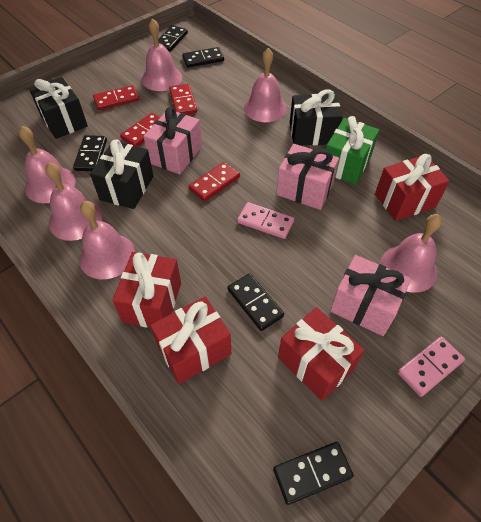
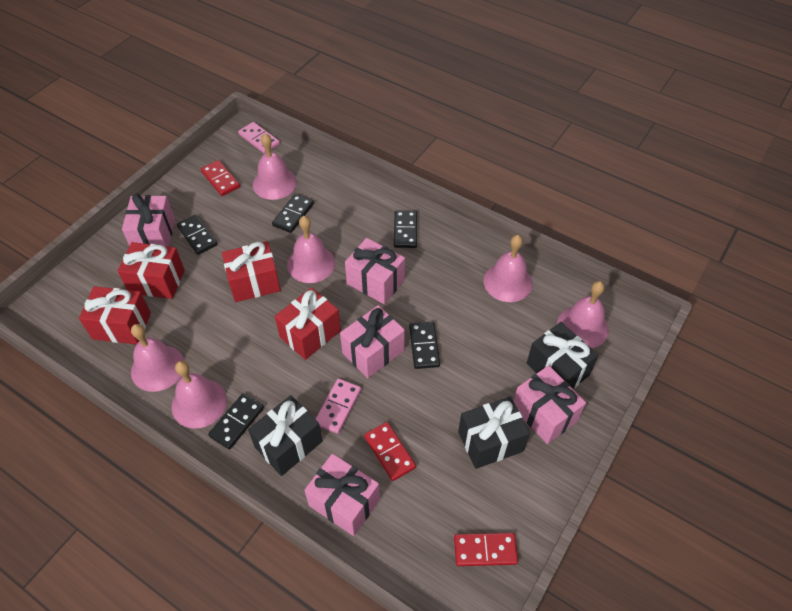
green gift: 1 -> 0
pink gift: 3 -> 5
red domino: 4 -> 3

